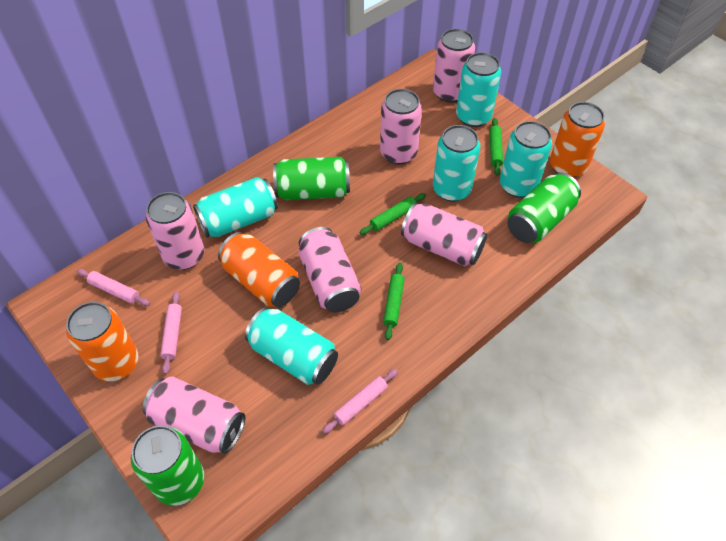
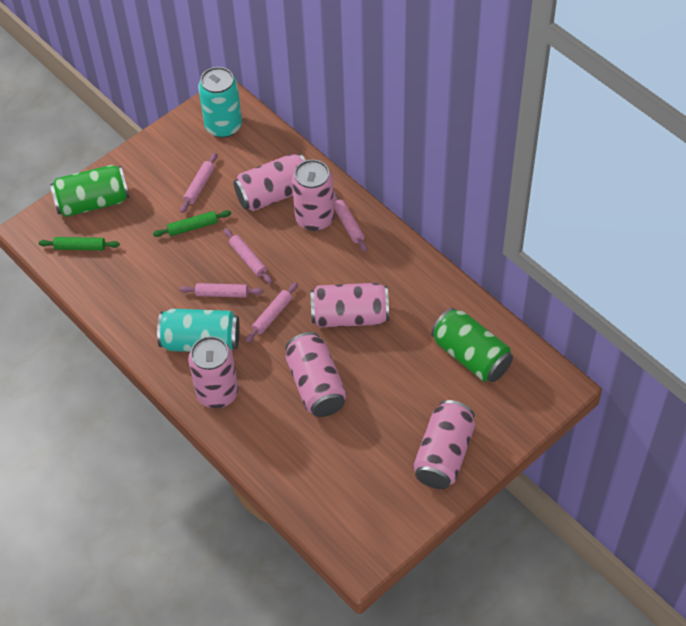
green can: 3 -> 2
green rolling pin: 3 -> 2
orange can: 3 -> 0
pink rolling pin: 3 -> 5
turquoise can: 5 -> 2

